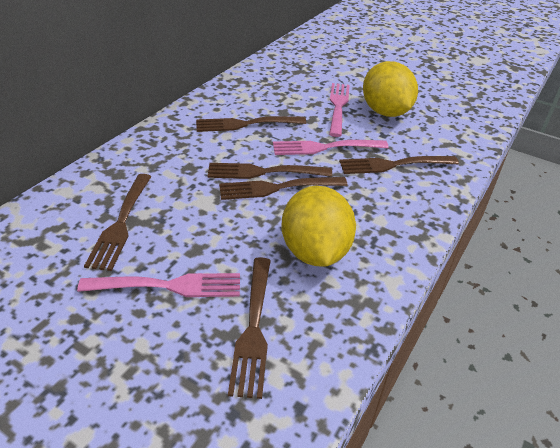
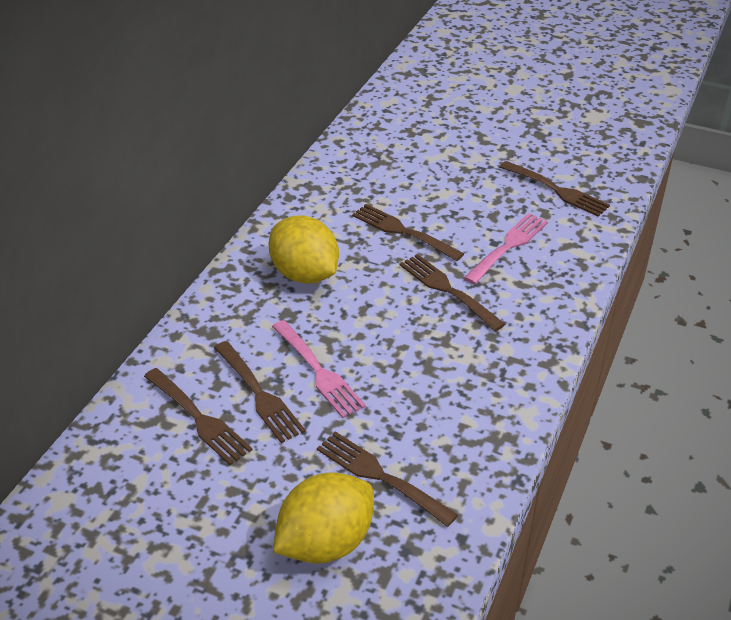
pink fork: 3 -> 2

